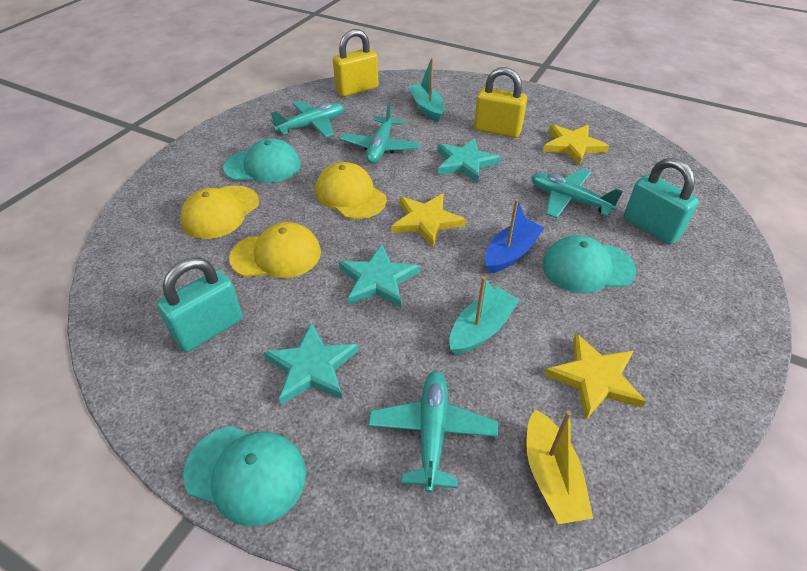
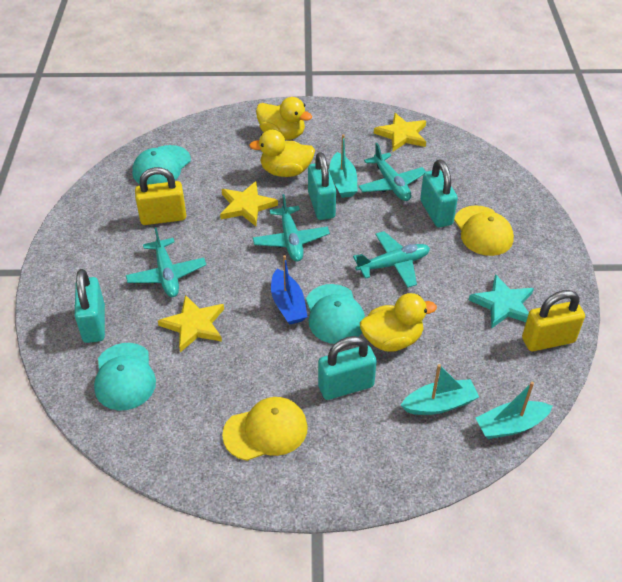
turquoise boat: 2 -> 3
turquoise padlock: 2 -> 4
turquoise star: 3 -> 1
yellow boat: 1 -> 0
yellow cap: 3 -> 2
yellow duck: 0 -> 3

